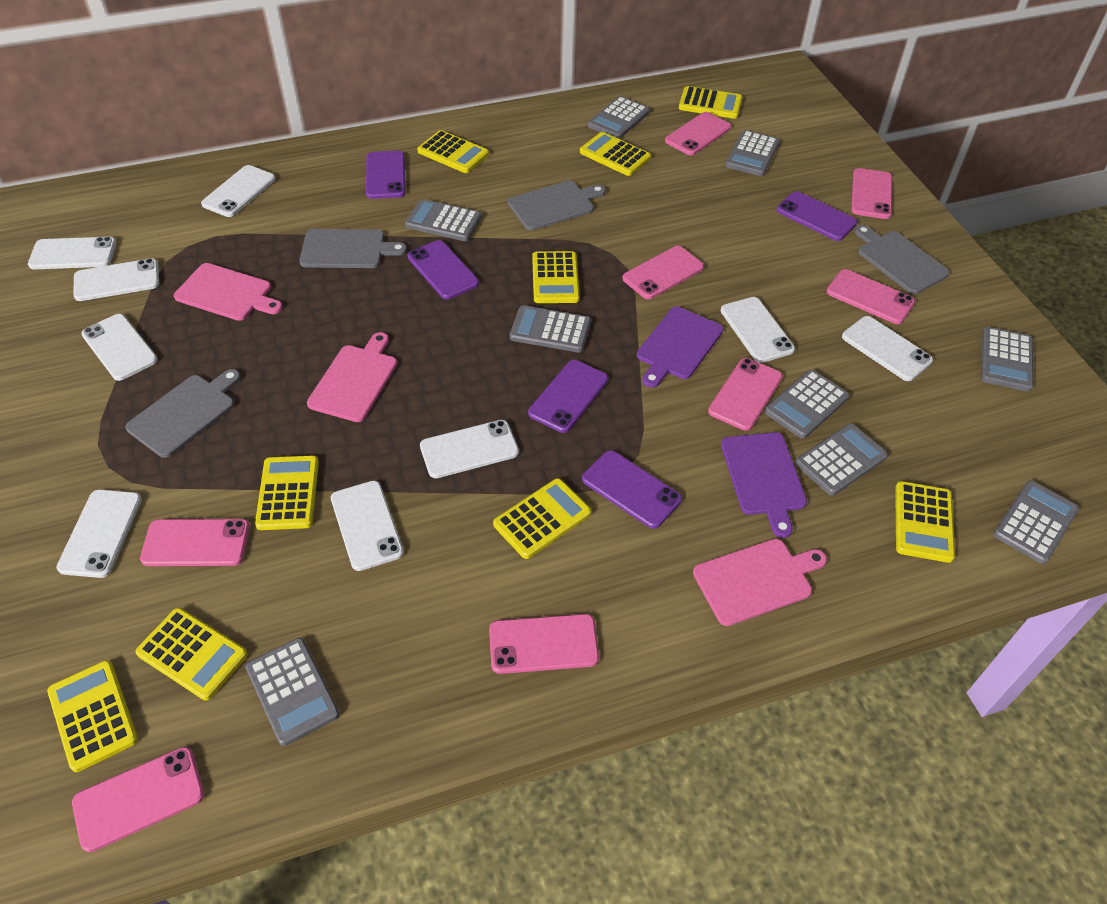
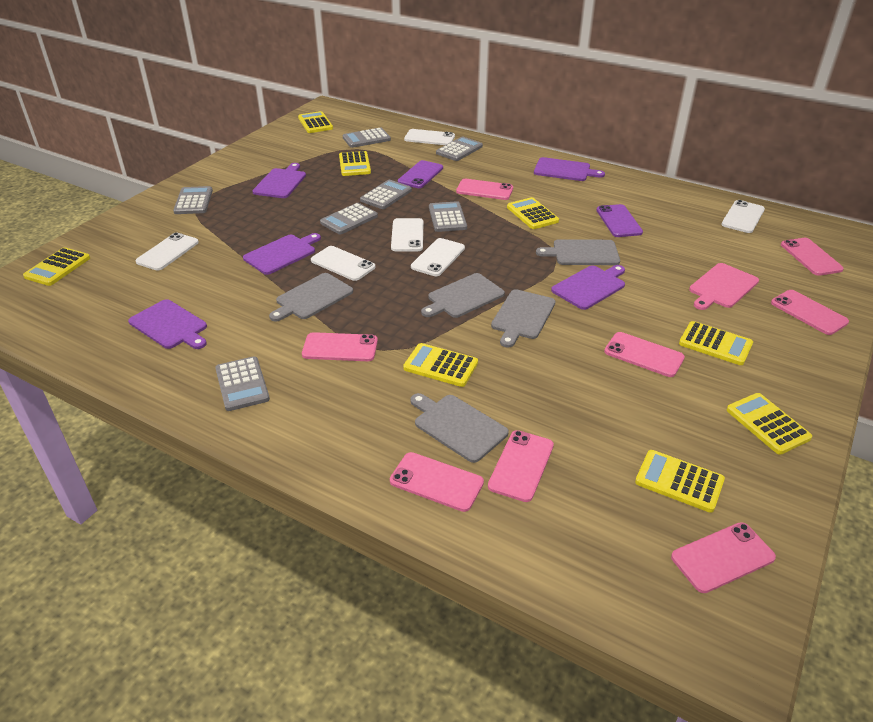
grey calculator: 9 -> 7
grey cutting board: 4 -> 5
pink cutting board: 3 -> 1
purple cutting board: 2 -> 5
purple phone: 5 -> 2
white phone: 9 -> 6
yellow calculator: 9 -> 8

